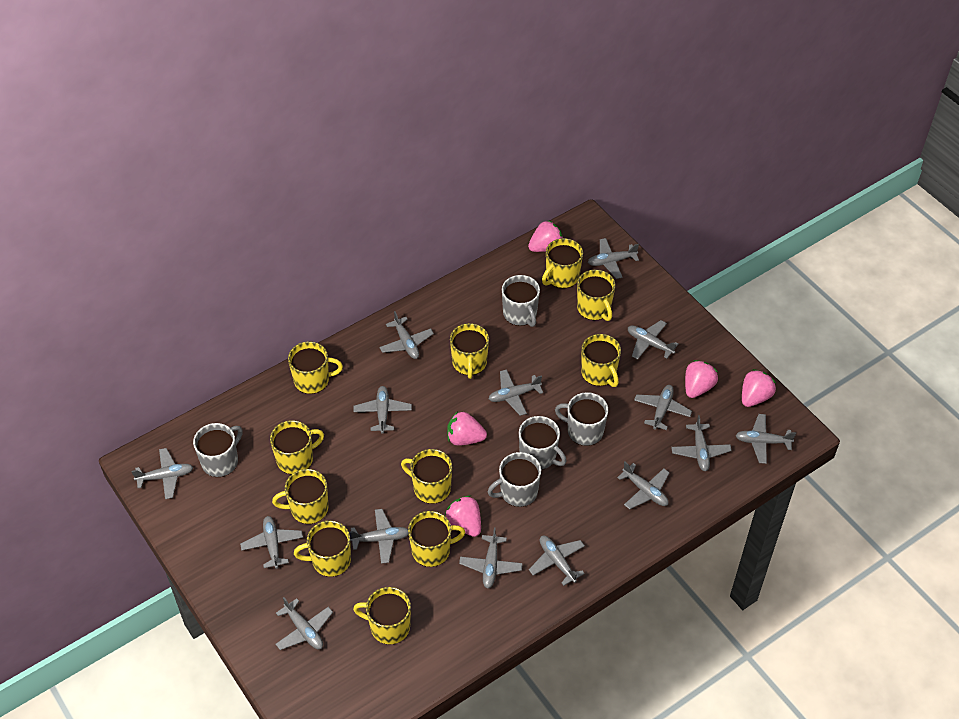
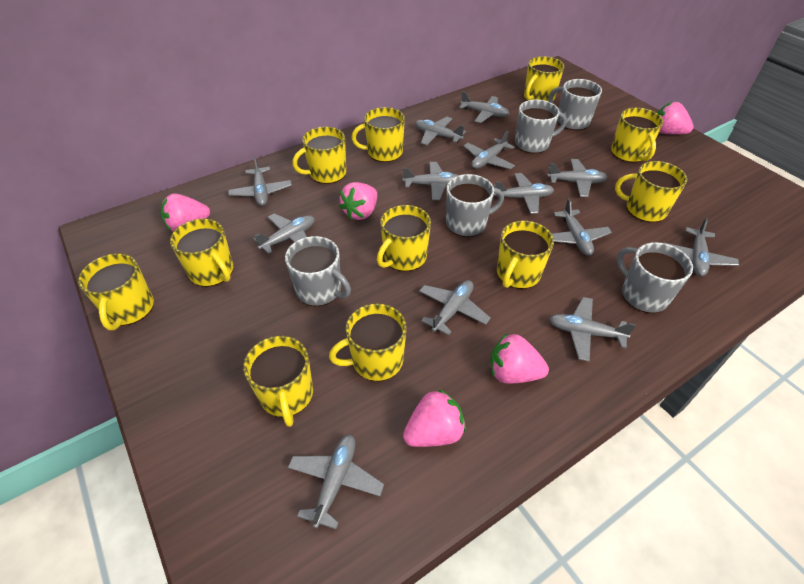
grey plane: 15 -> 13

